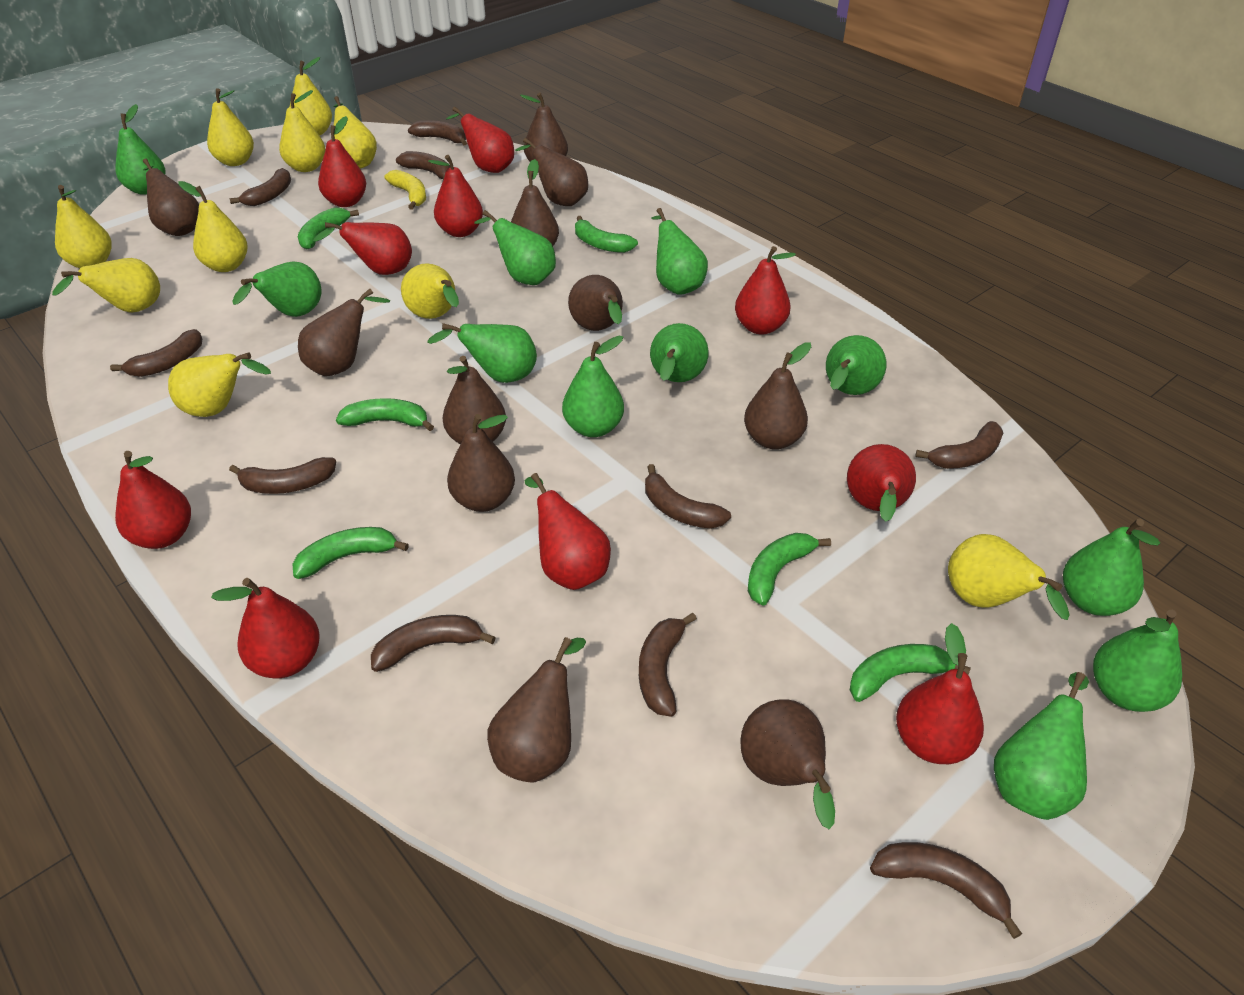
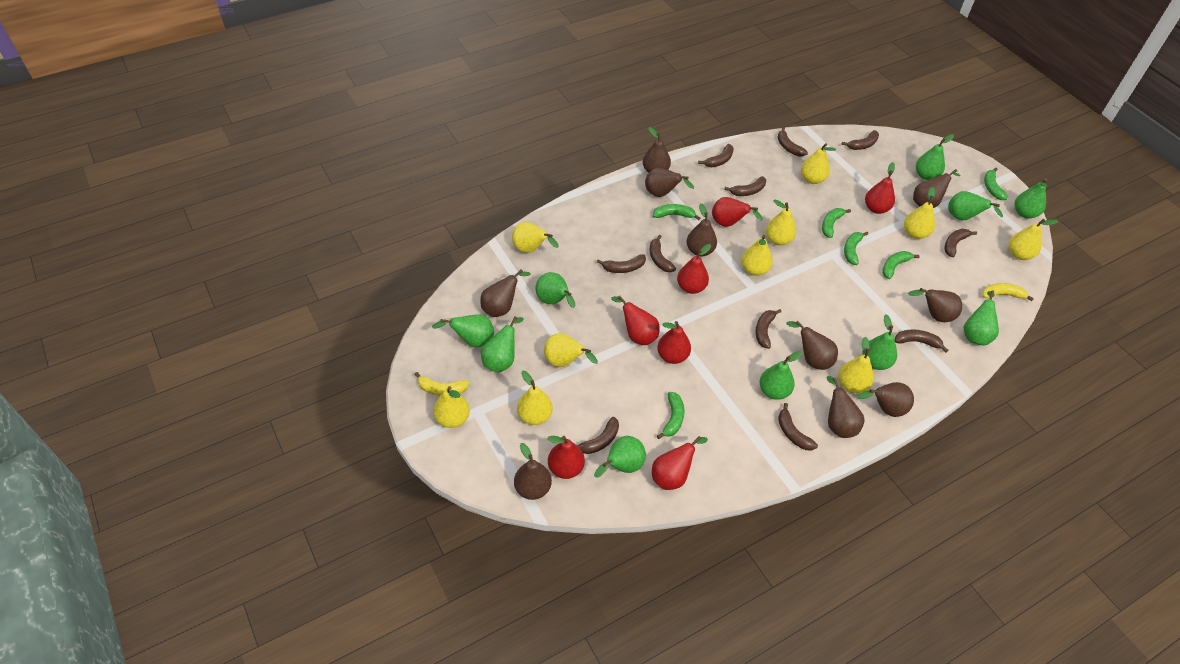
brown banana: 10 -> 11
brown pear: 11 -> 10
green pear: 11 -> 10
red pear: 10 -> 7
yellow banana: 1 -> 2

